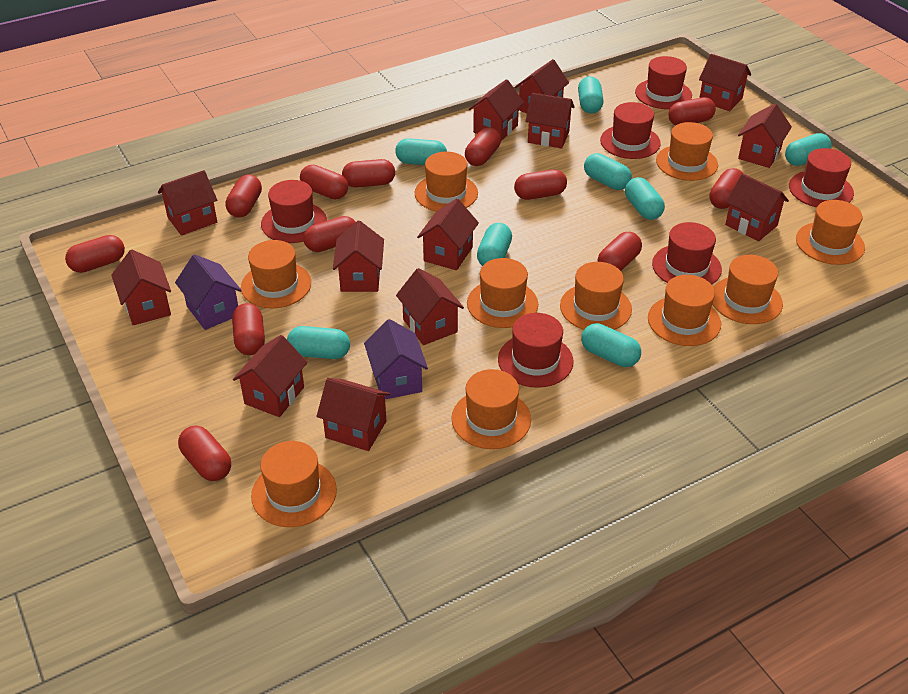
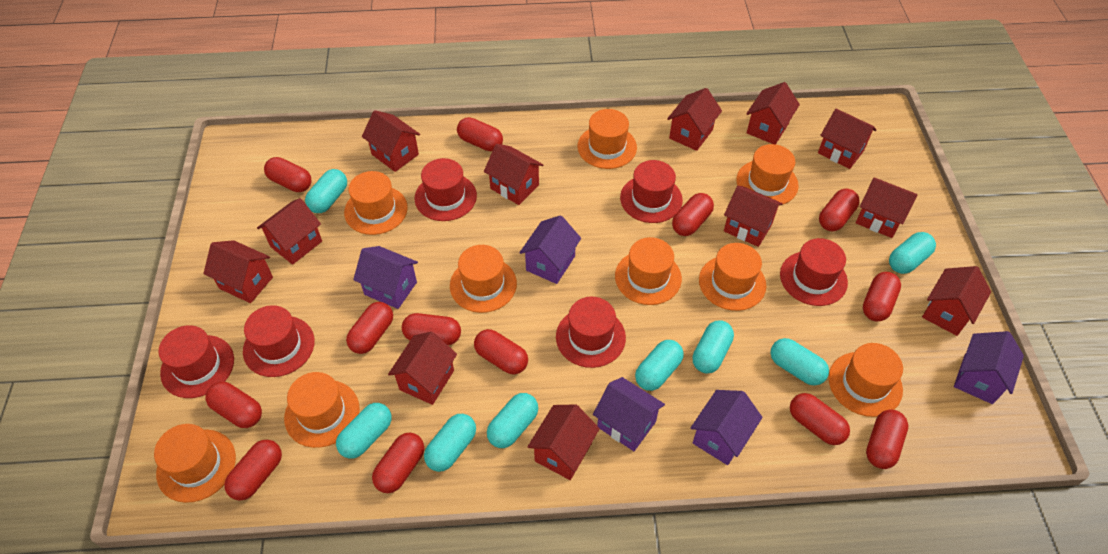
orange hat: 10 -> 9
purple house: 2 -> 5
red capsule: 12 -> 13
red house: 13 -> 12

